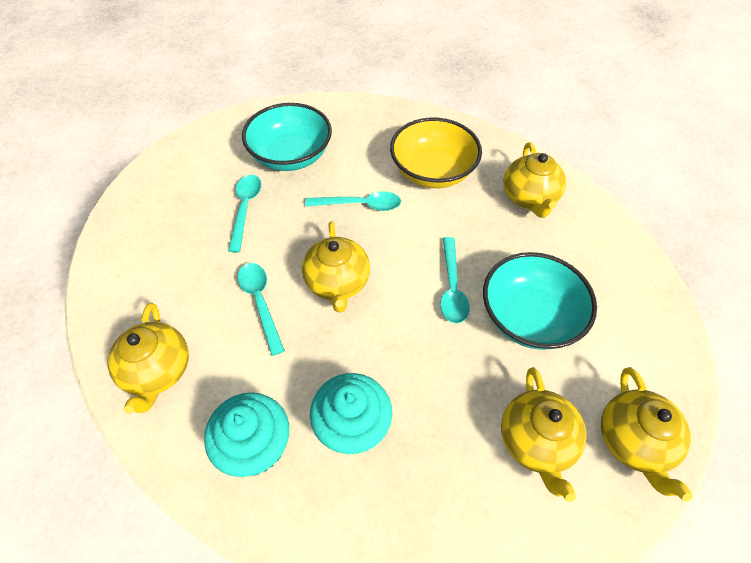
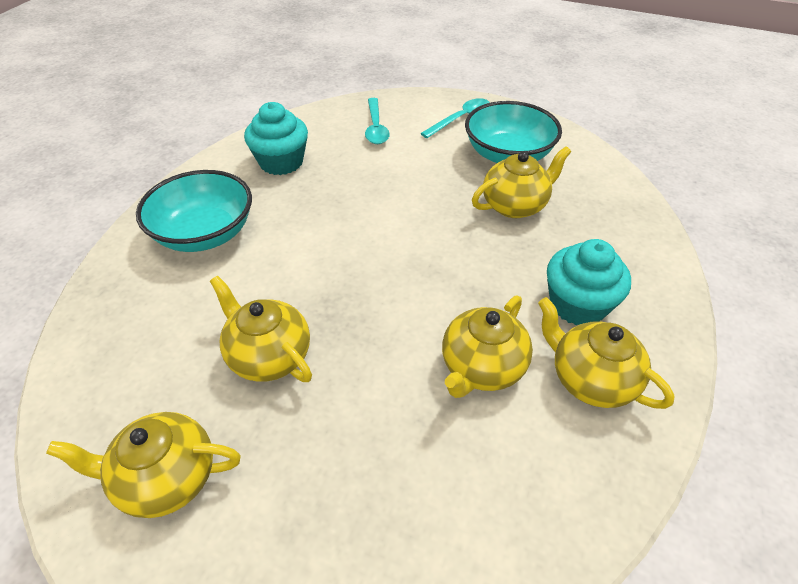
turquoise spoon: 4 -> 2
yellow bowl: 1 -> 0

